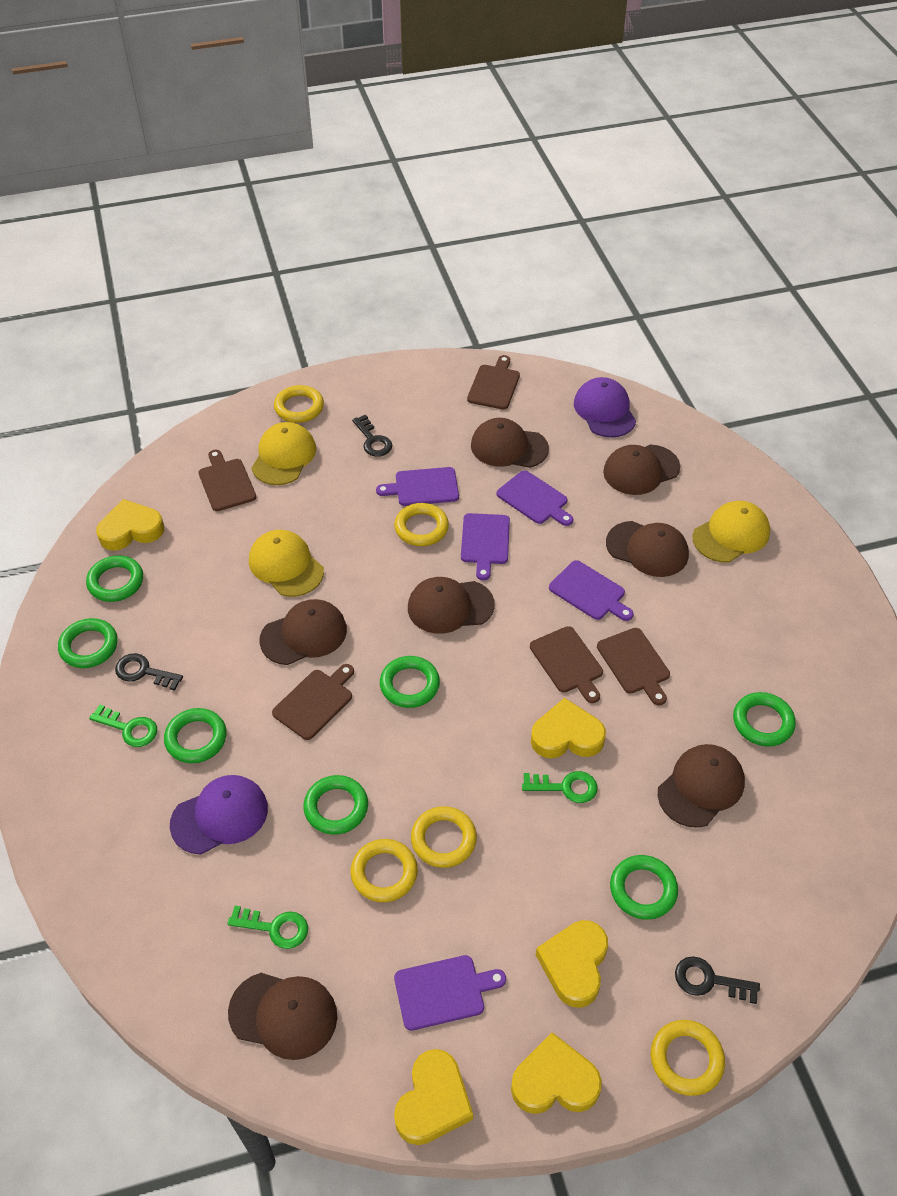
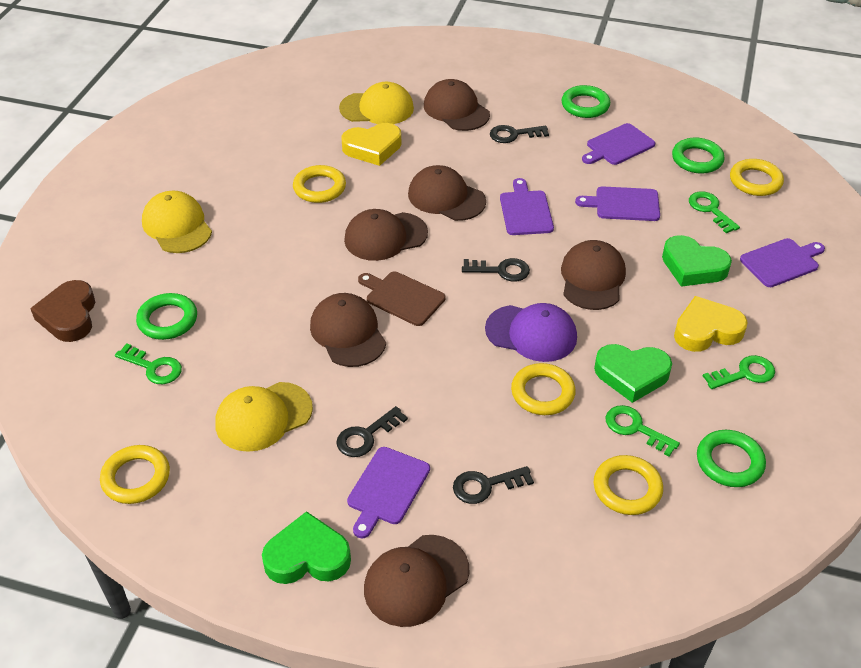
black key: 3 -> 4
brown cap: 7 -> 6
brown cutting board: 5 -> 1
brown heart: 0 -> 1
green heart: 0 -> 3
green key: 3 -> 4
green ring: 7 -> 4
purple cap: 2 -> 1
yellow heart: 5 -> 2

